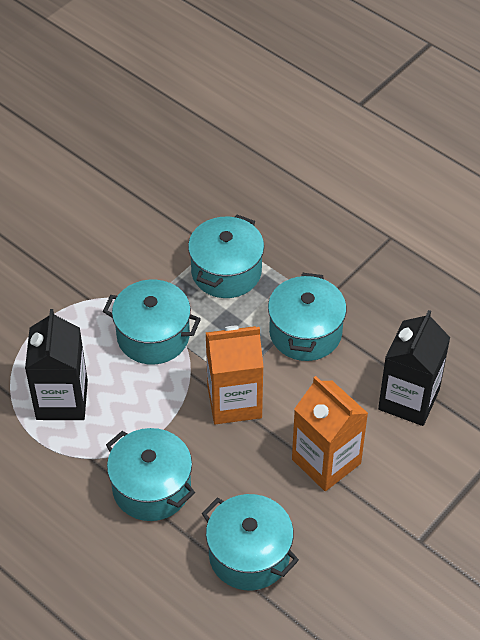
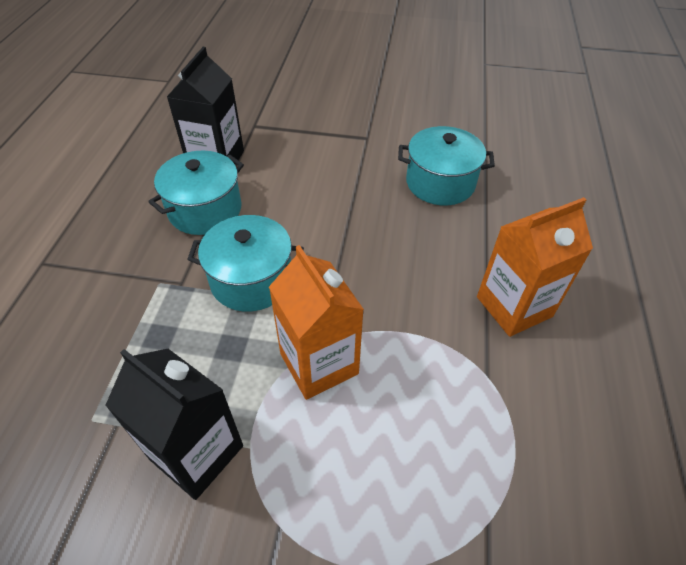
turquoise pot: 5 -> 3

